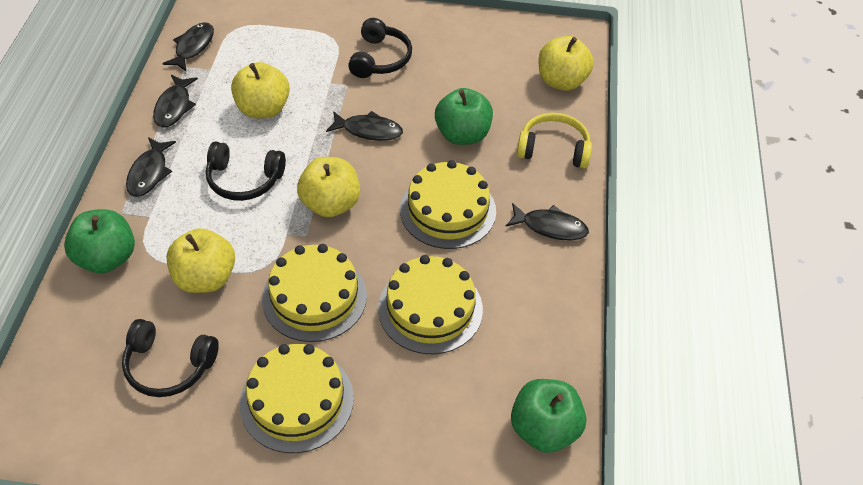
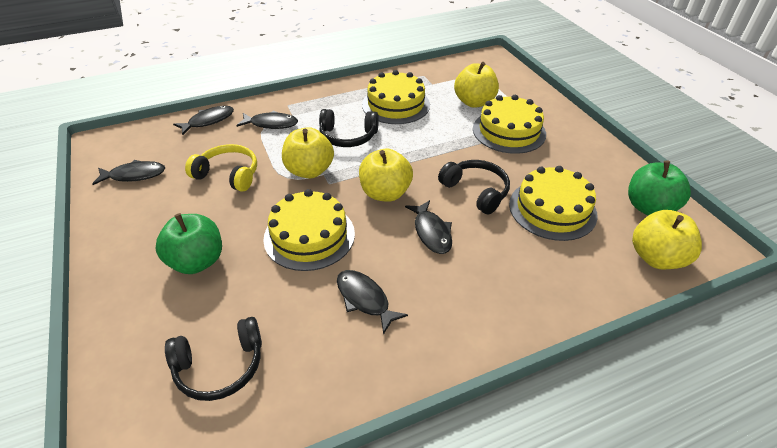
green apple: 3 -> 2

